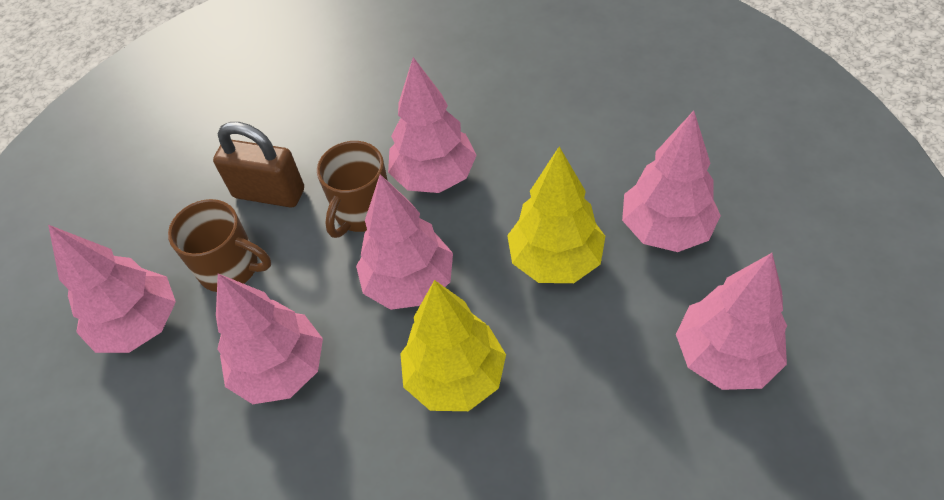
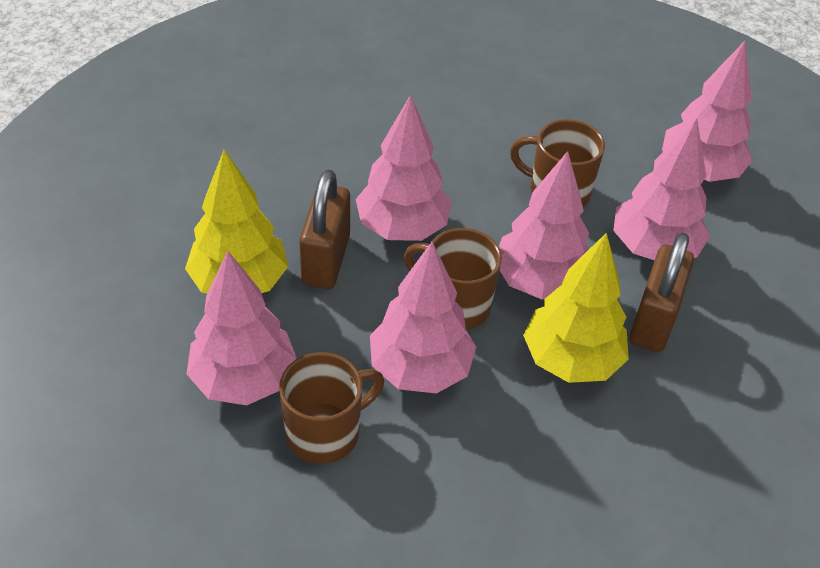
brown mug: 2 -> 3
brown padlock: 1 -> 2

